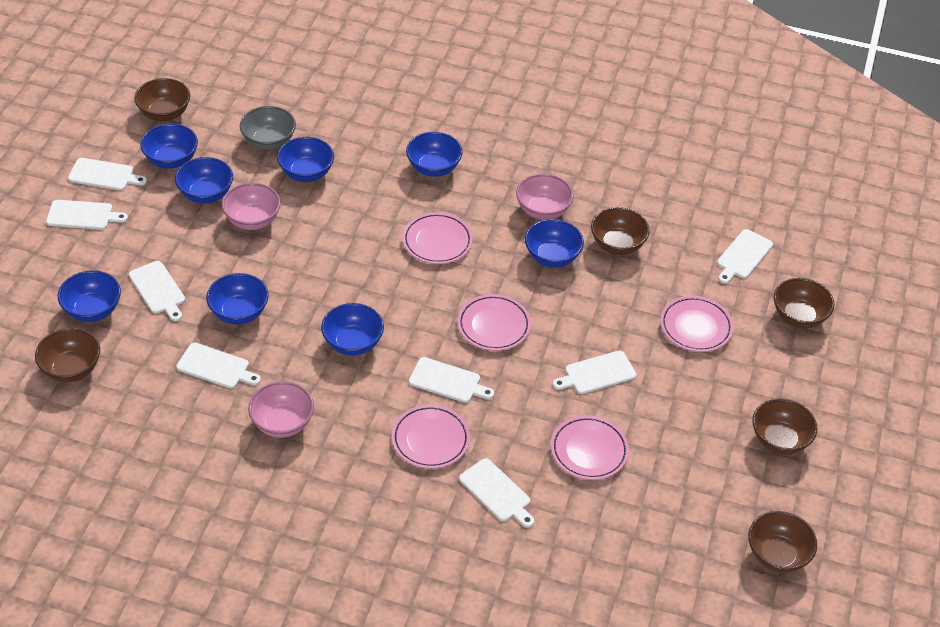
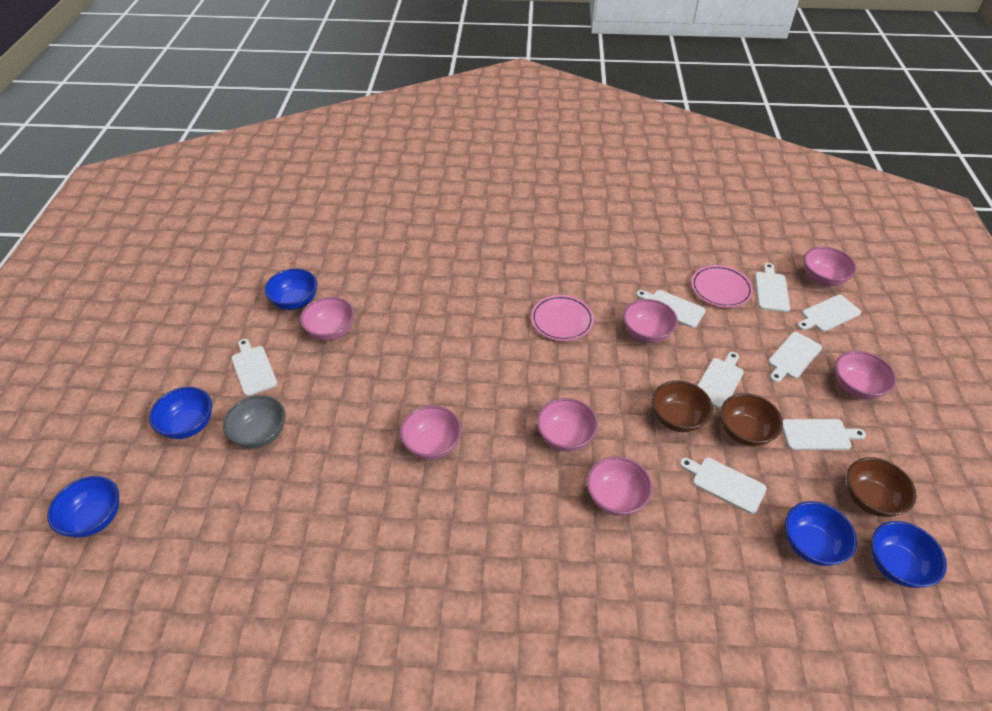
blue bowl: 8 -> 5
brown bowl: 6 -> 3
pink bowl: 3 -> 7
pink plate: 5 -> 2

